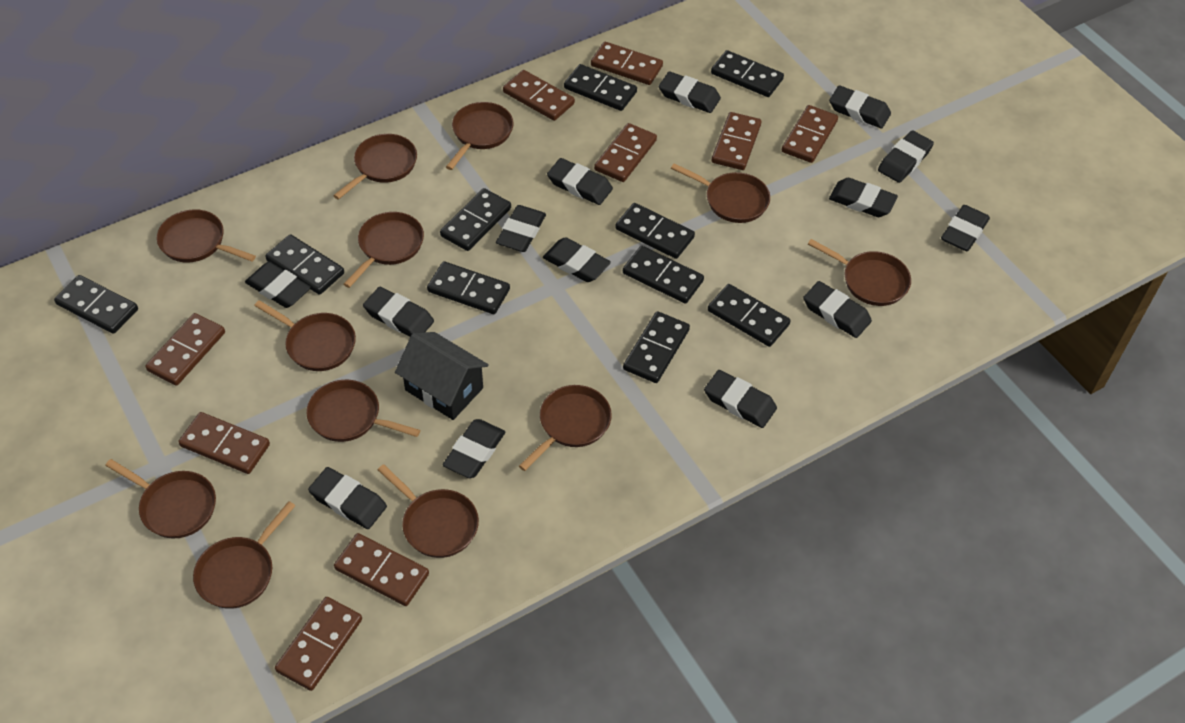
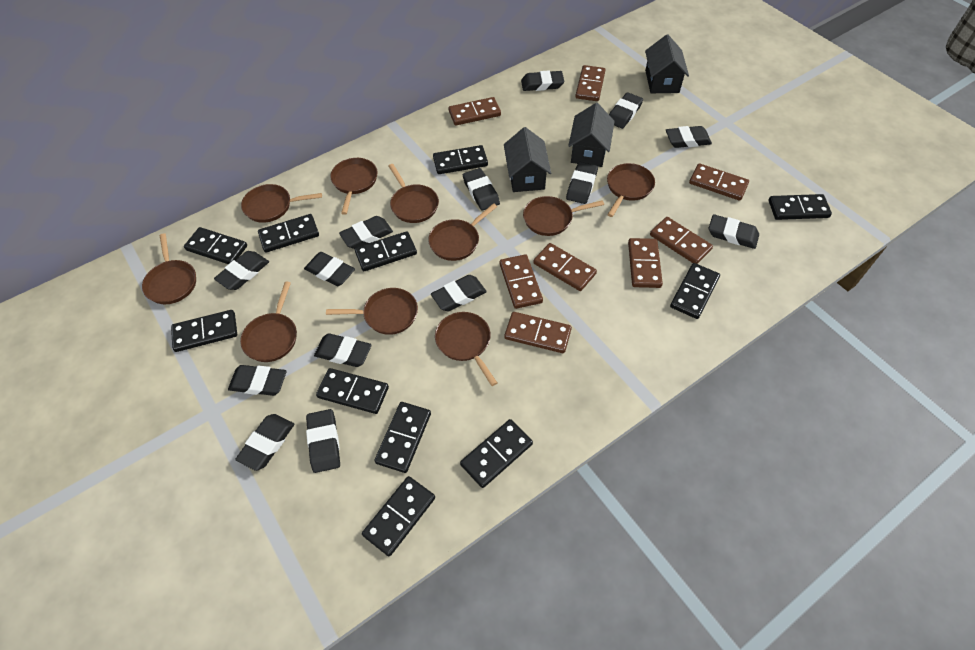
black domino: 10 -> 11
black house: 1 -> 3
brown domino: 9 -> 8
brown pan: 12 -> 10

